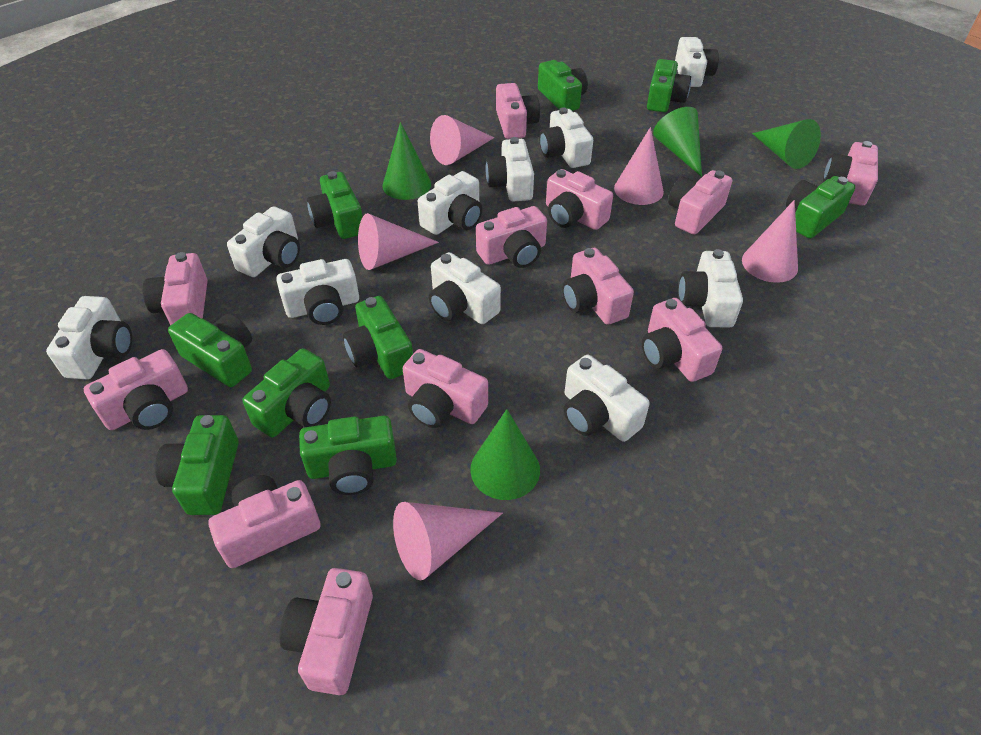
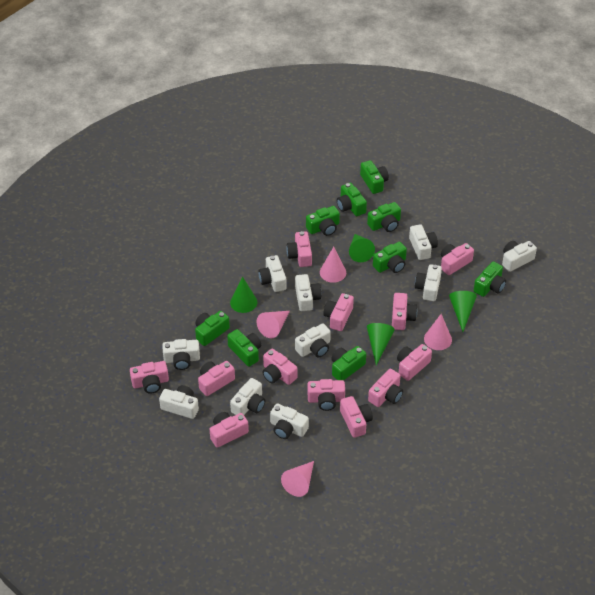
pink cone: 5 -> 4

